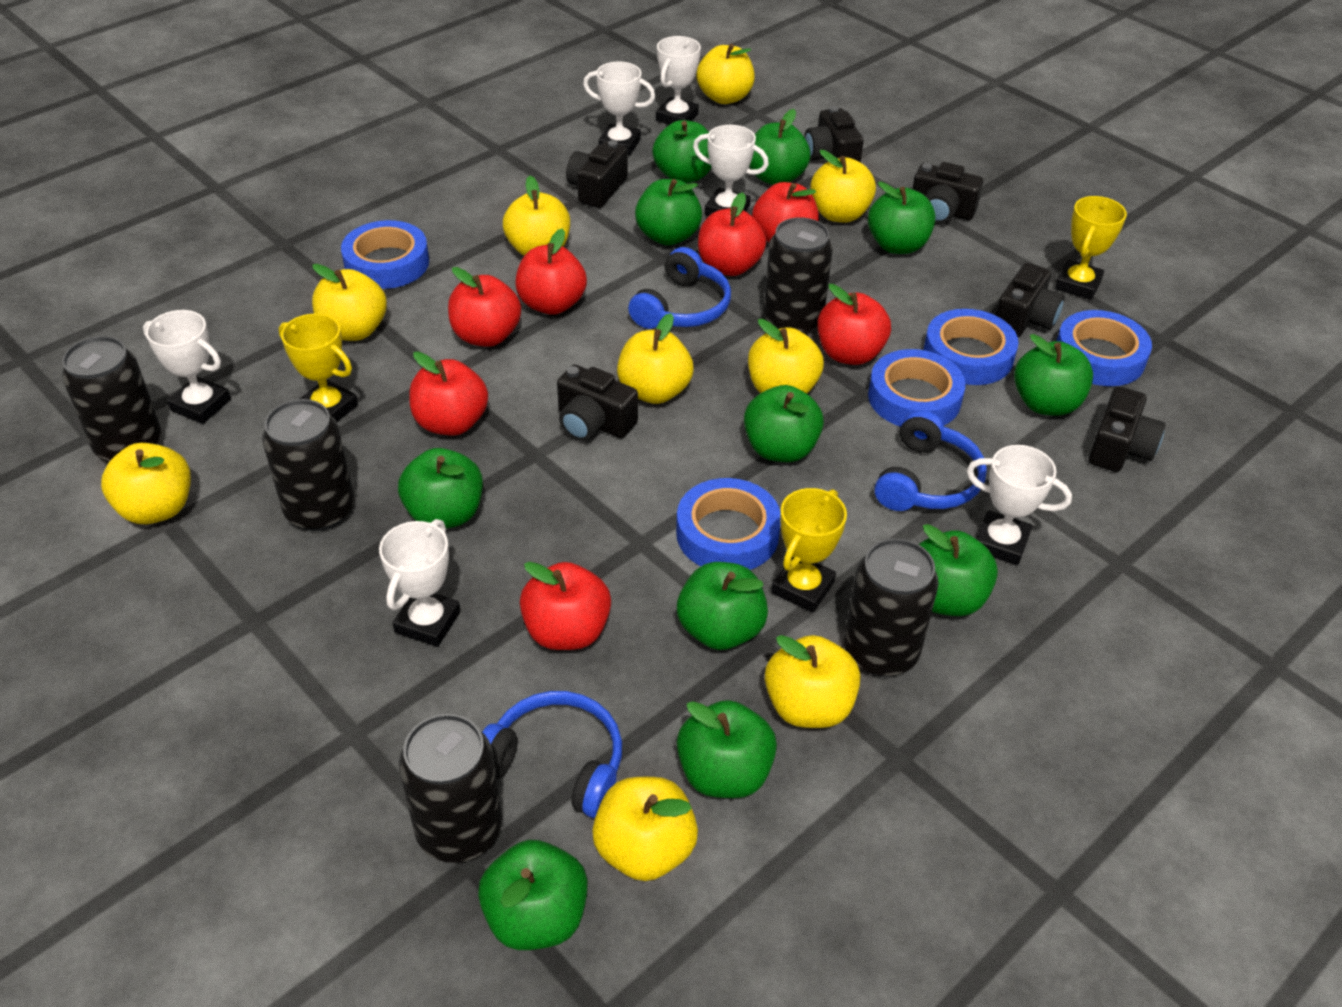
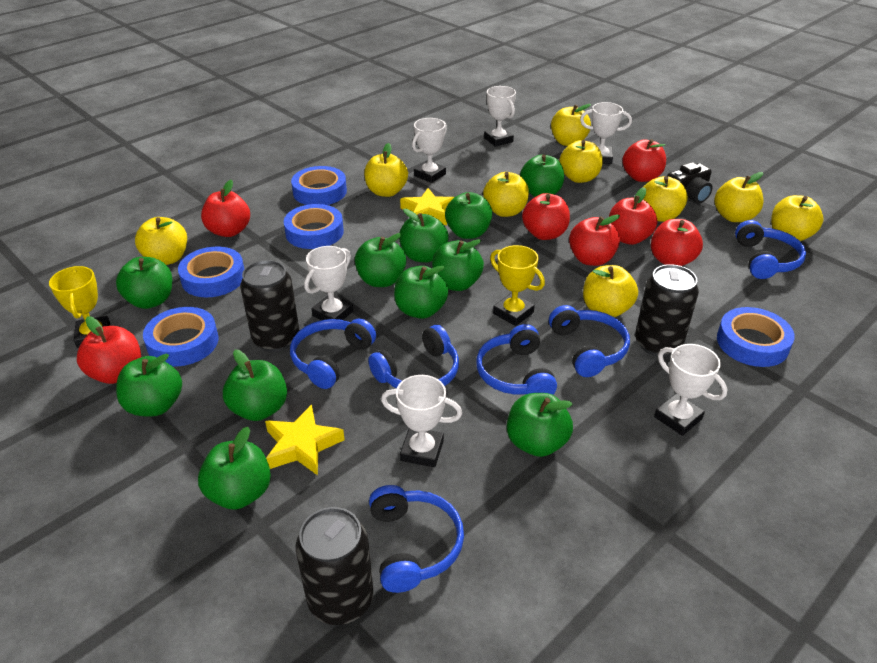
black camera: 6 -> 1
black can: 5 -> 3
blue headphones: 3 -> 6
yellow star: 0 -> 2
yellow trophy: 3 -> 2

